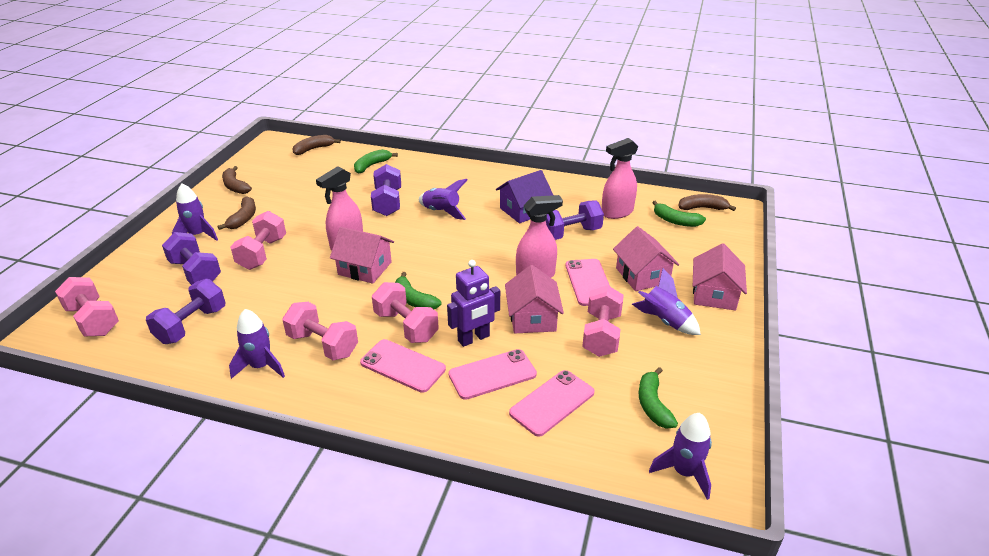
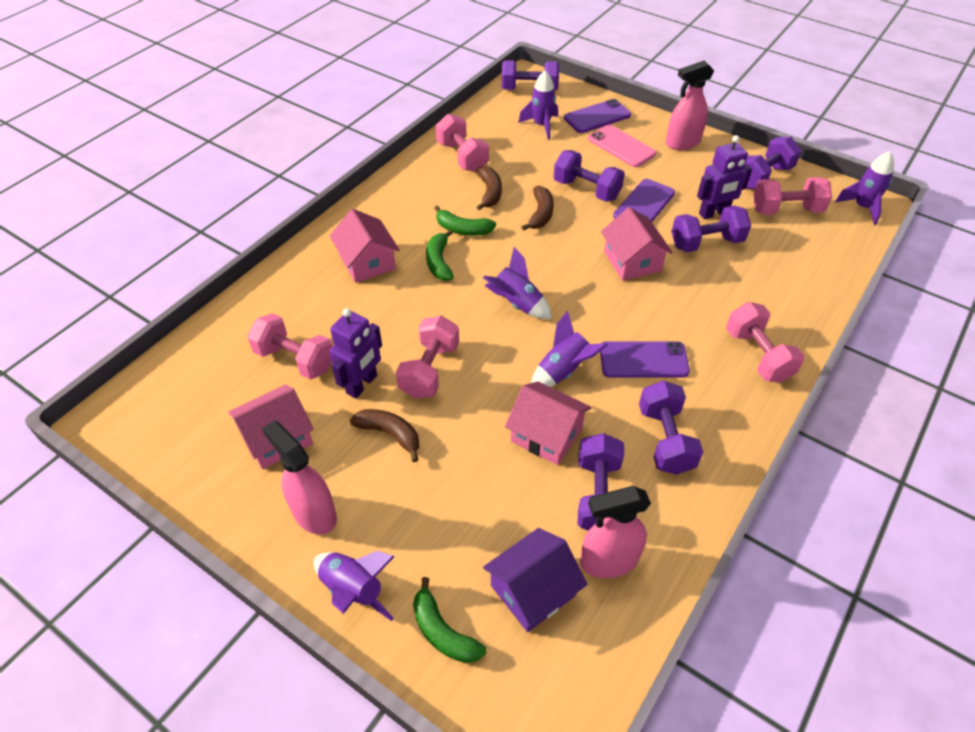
brown banana: 4 -> 3
green banana: 4 -> 3
pink phone: 4 -> 1
purple dumbbell: 4 -> 6
purple phone: 0 -> 3
purple robot: 1 -> 2

